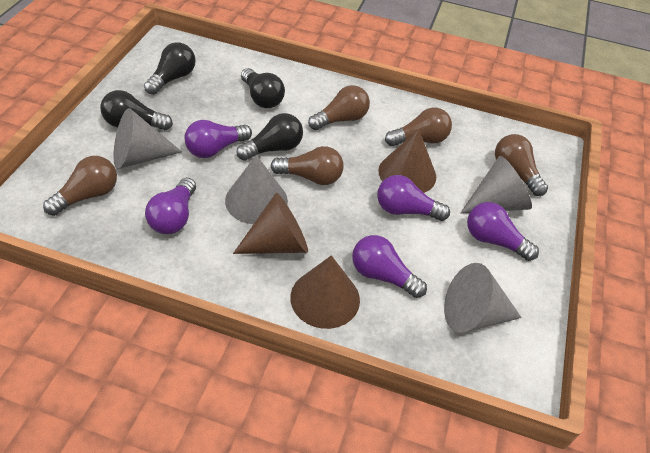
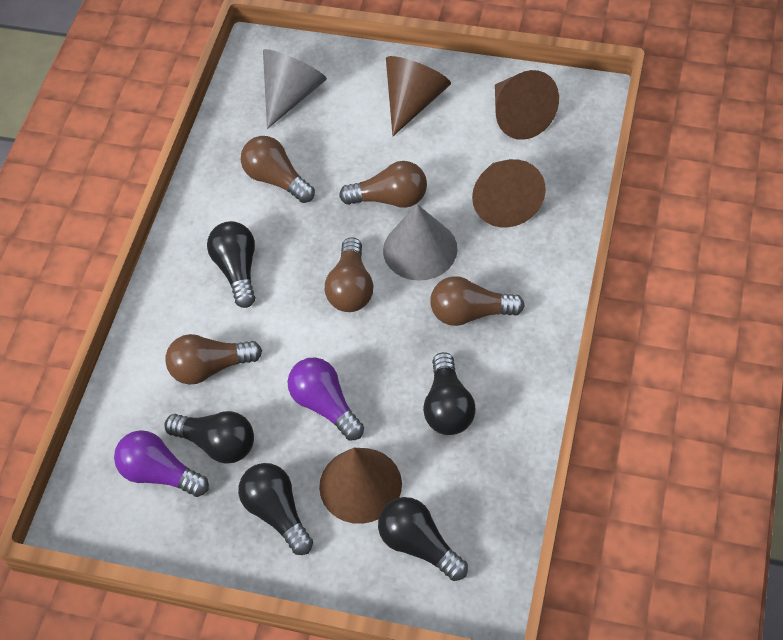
black light bulb: 4 -> 5
brown cone: 3 -> 4
grey cone: 4 -> 2
purple light bulb: 5 -> 2

